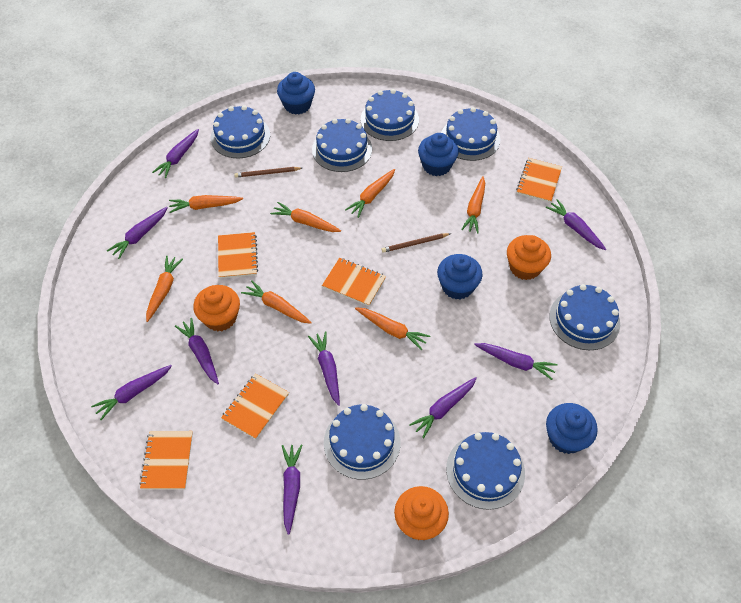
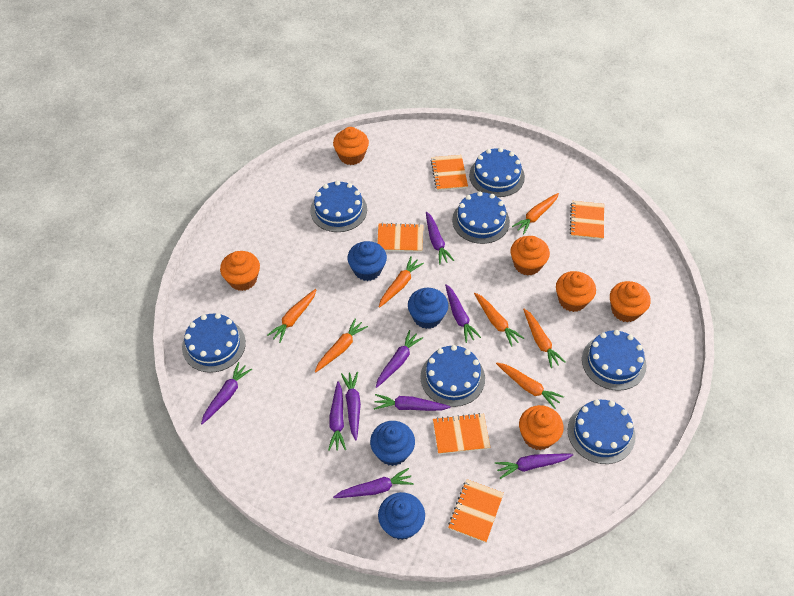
brown pencil: 2 -> 0
orange cupcake: 3 -> 6

